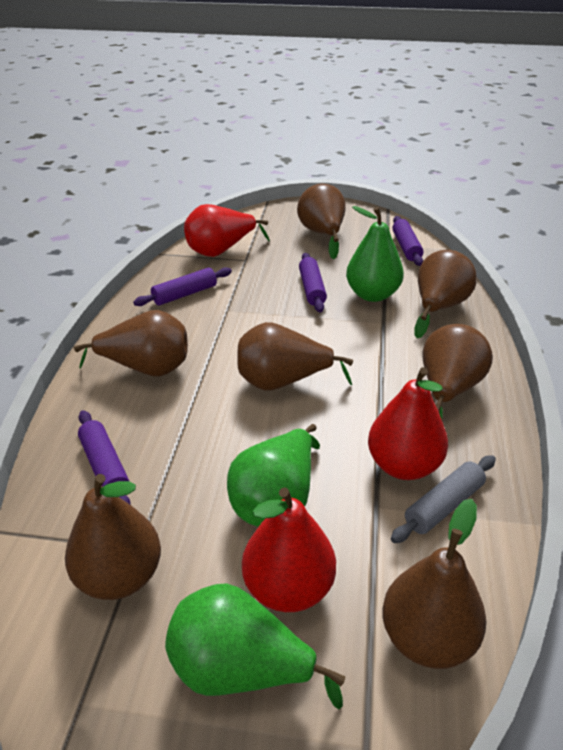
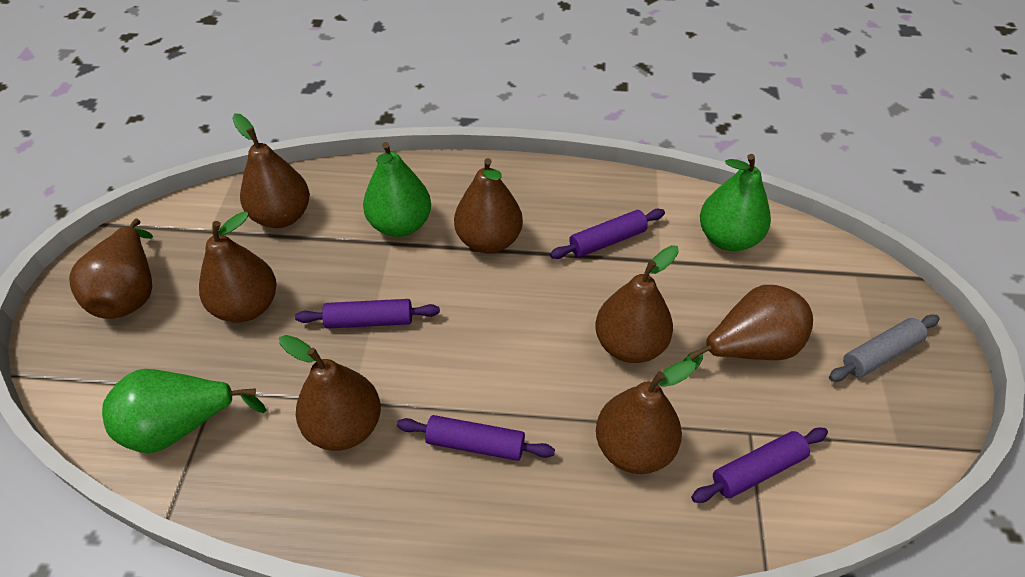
brown pear: 7 -> 8
red pear: 3 -> 0

